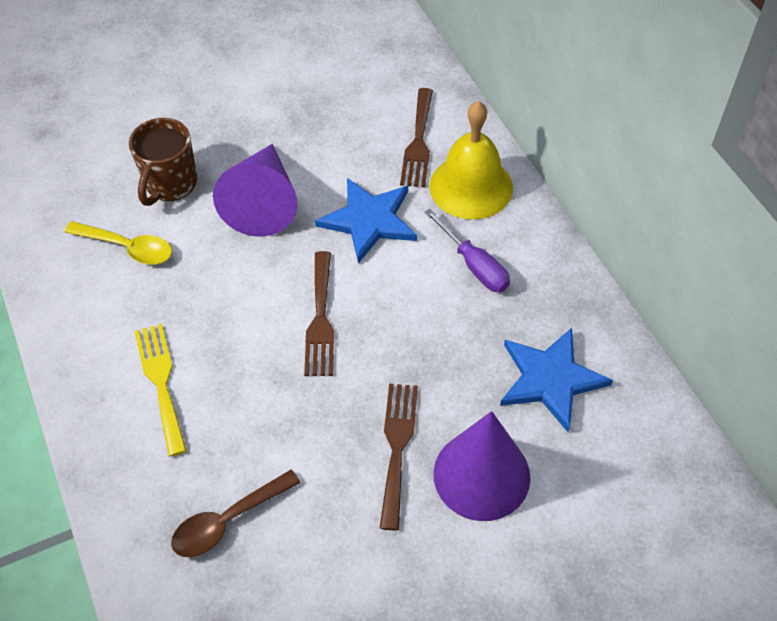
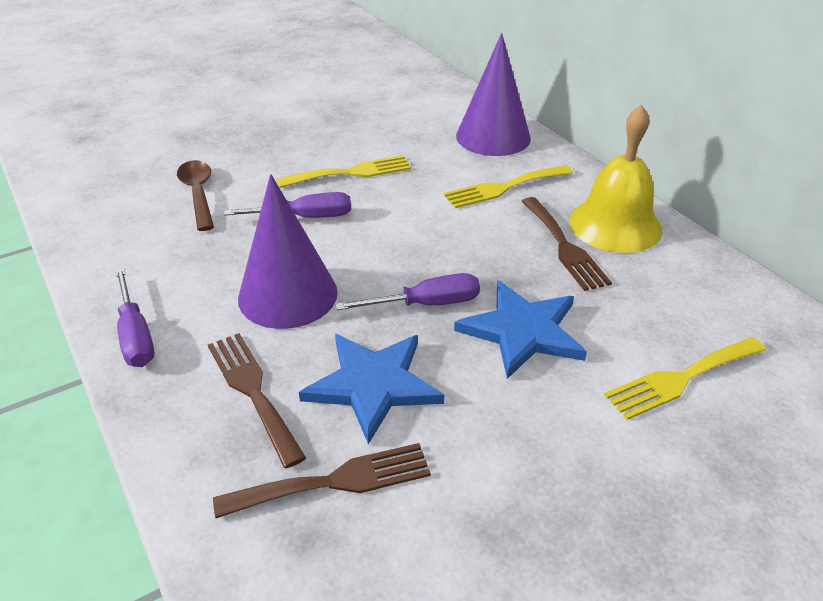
brown mug: 1 -> 0
purple screwdriver: 1 -> 3
yellow fork: 1 -> 3
yellow spoon: 1 -> 0

